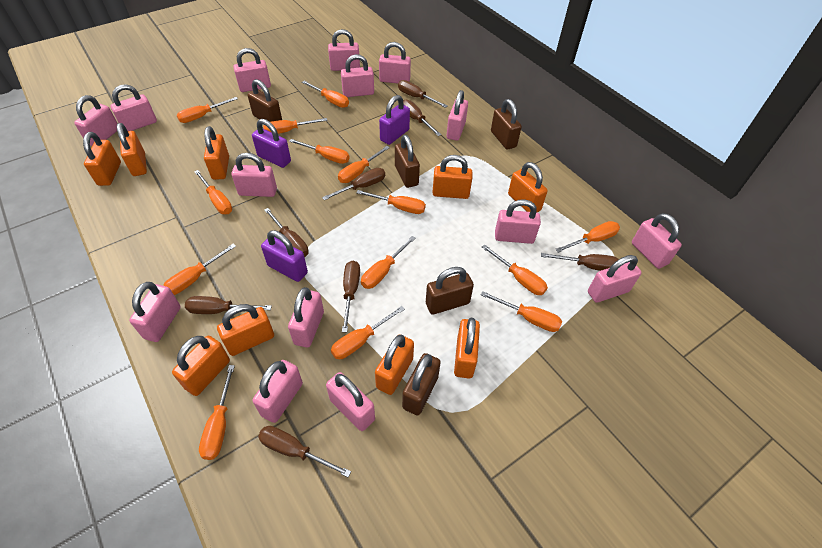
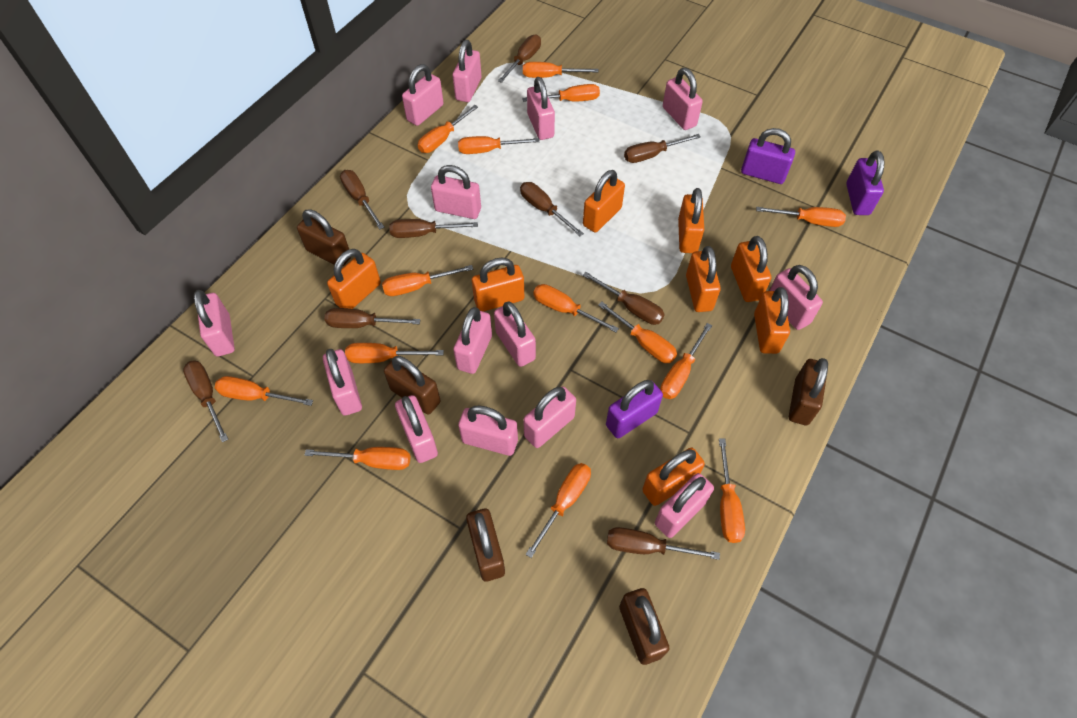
brown screwdriver: 8 -> 9
orange padlock: 9 -> 8
pink padlock: 15 -> 14

